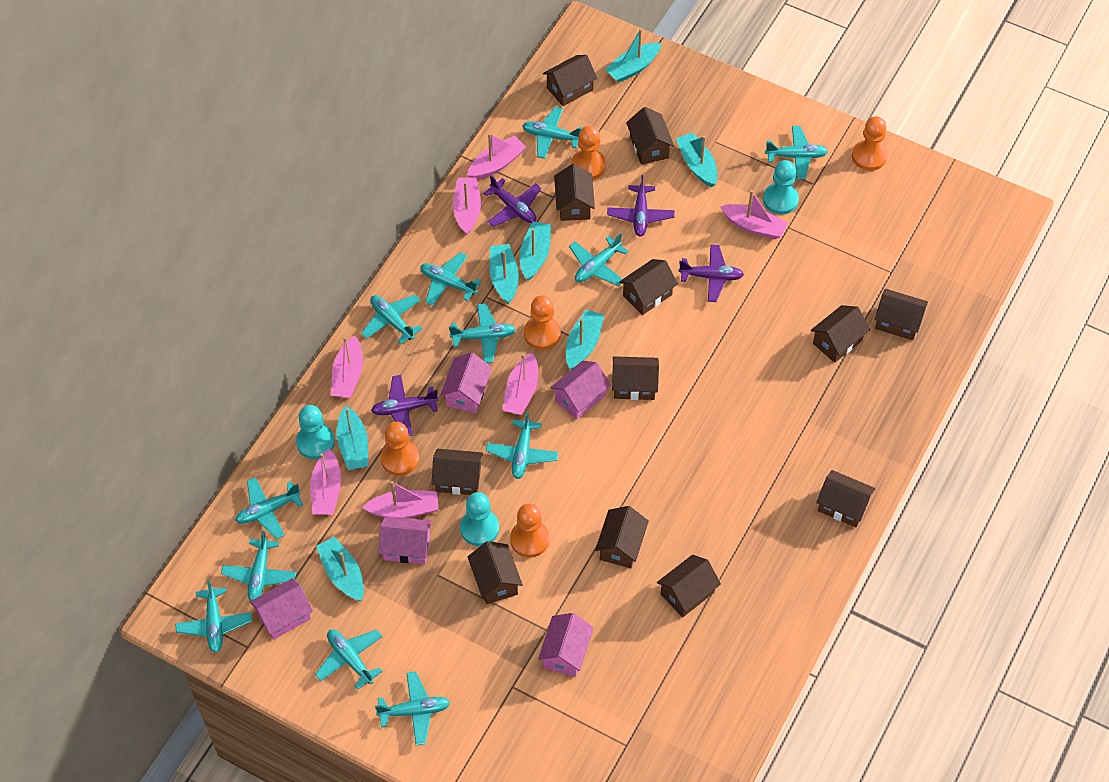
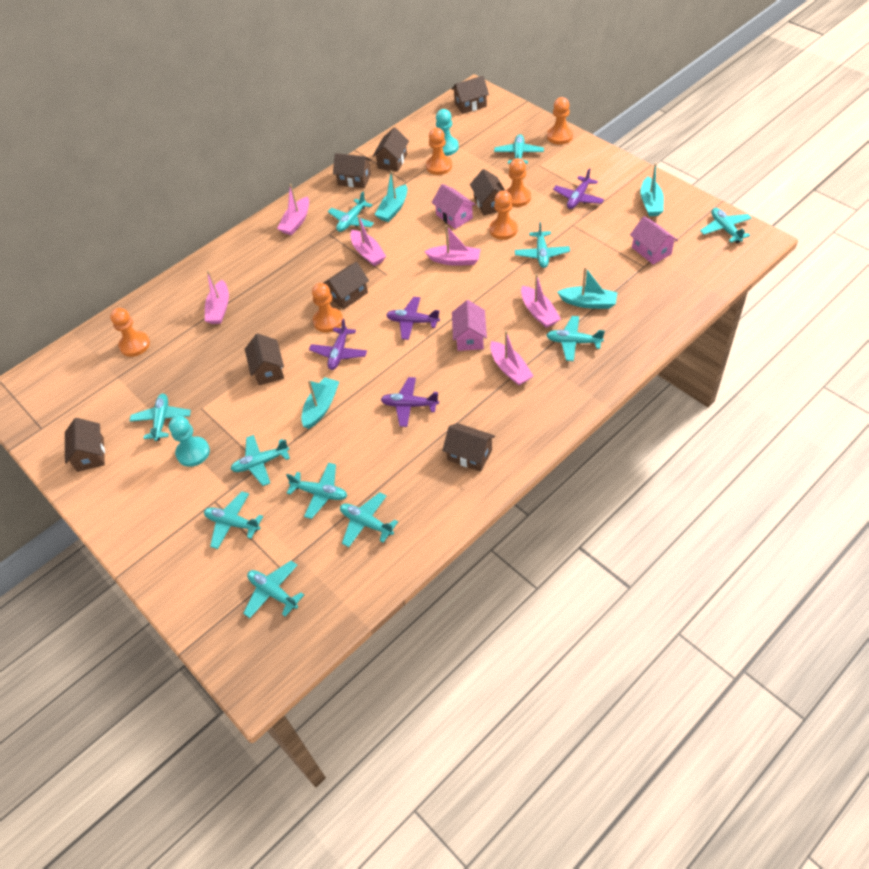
brown house: 12 -> 8
orange pawn: 5 -> 6
pink boat: 7 -> 6
pink house: 5 -> 3
turquoise boat: 7 -> 4
turquoise pawn: 3 -> 2
turquoise plane: 12 -> 11

